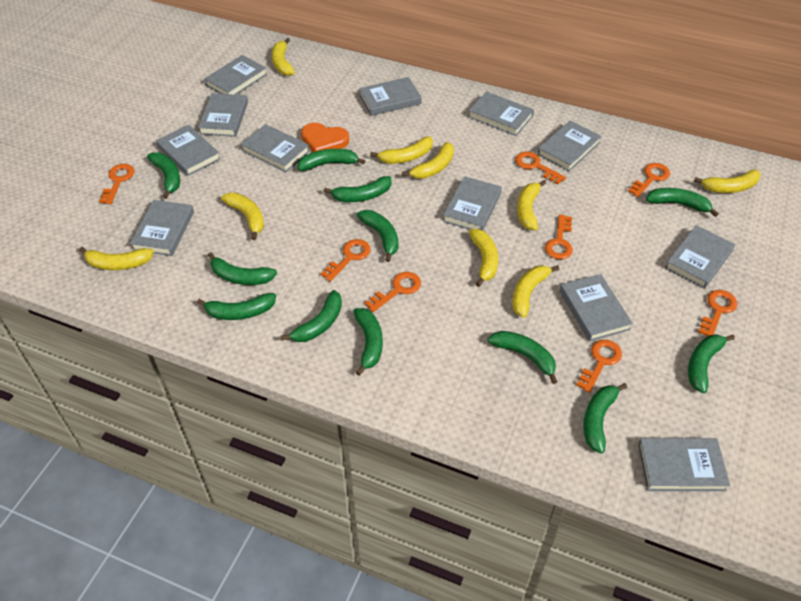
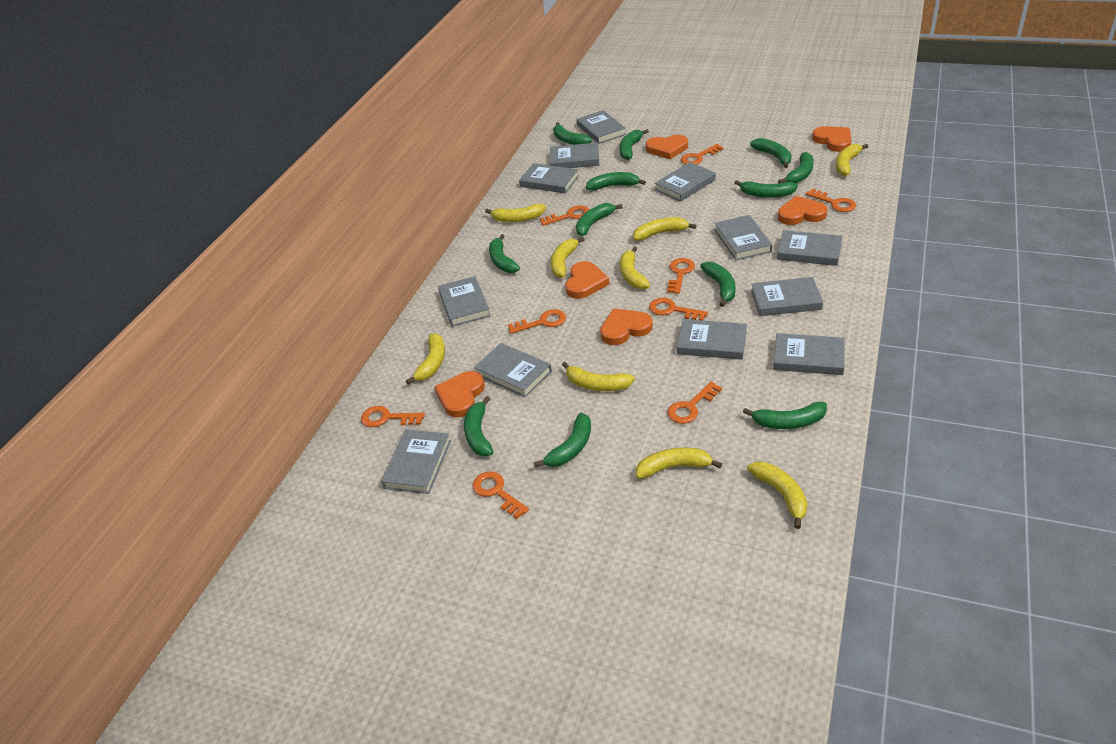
orange heart: 1 -> 6
orange key: 8 -> 9

